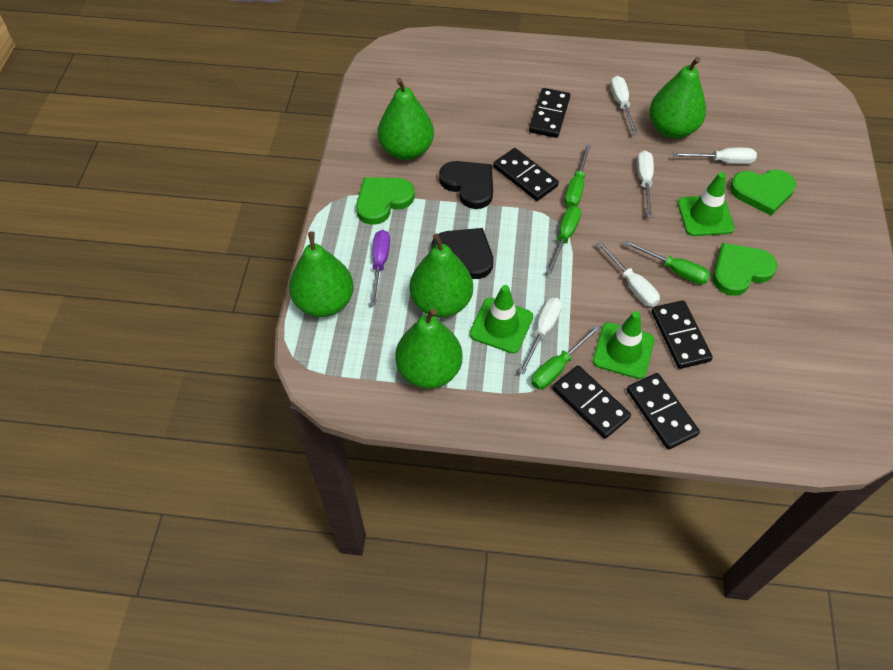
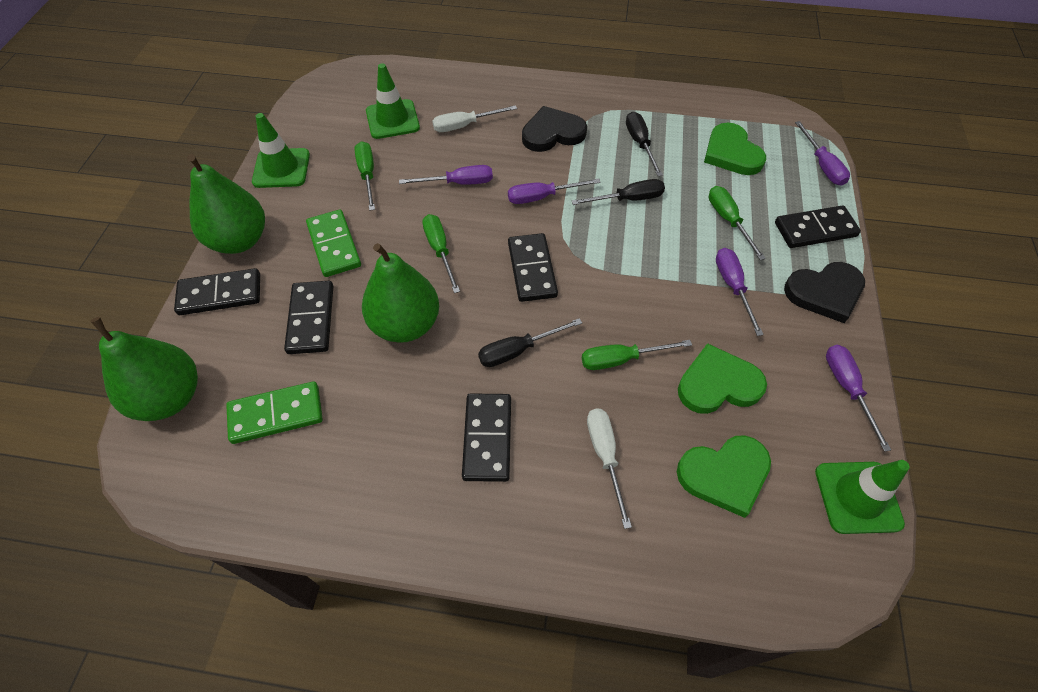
black screwdriver: 0 -> 3
green domino: 0 -> 2
green pear: 5 -> 3
purple screwdriver: 1 -> 5
white screwdriver: 5 -> 2

